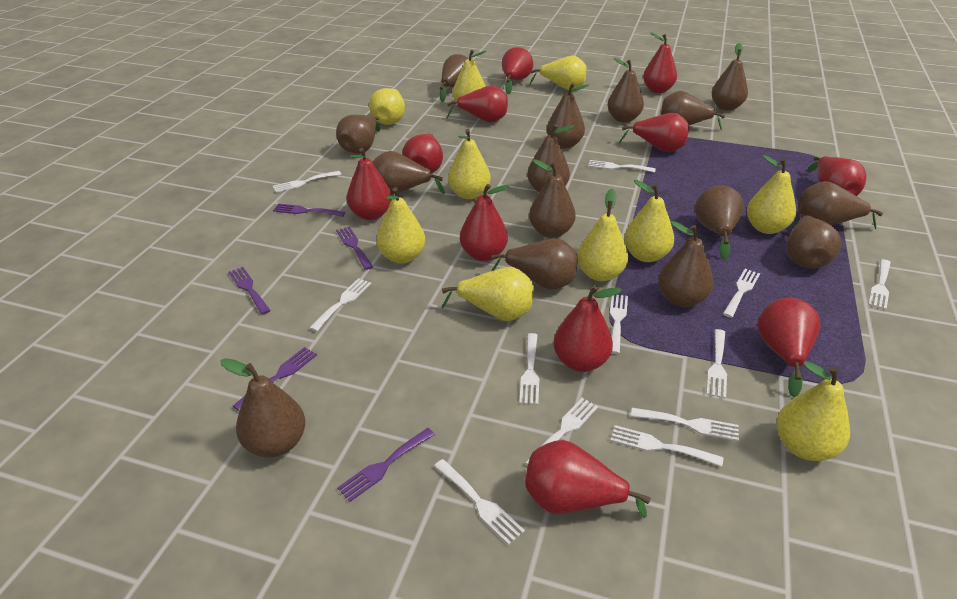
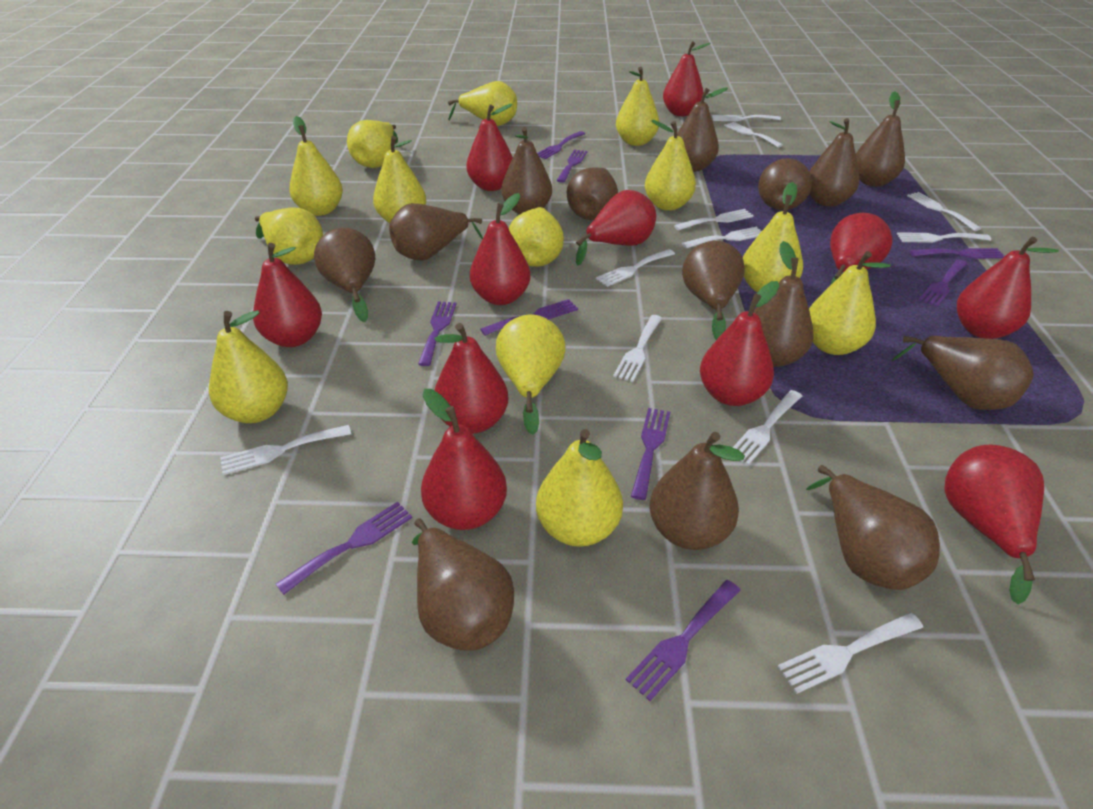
brown pear: 15 -> 14
purple fork: 5 -> 9
white fork: 12 -> 11
yellow pear: 10 -> 13

